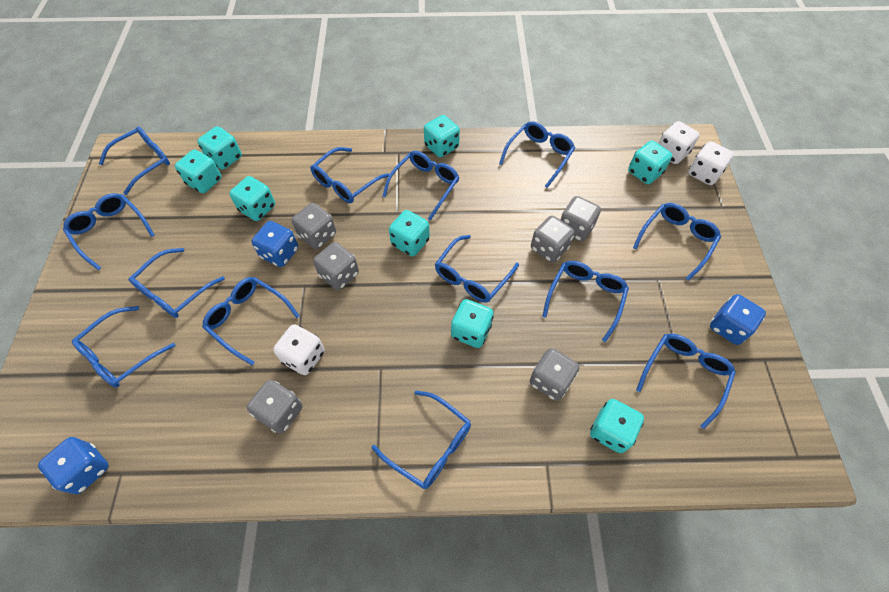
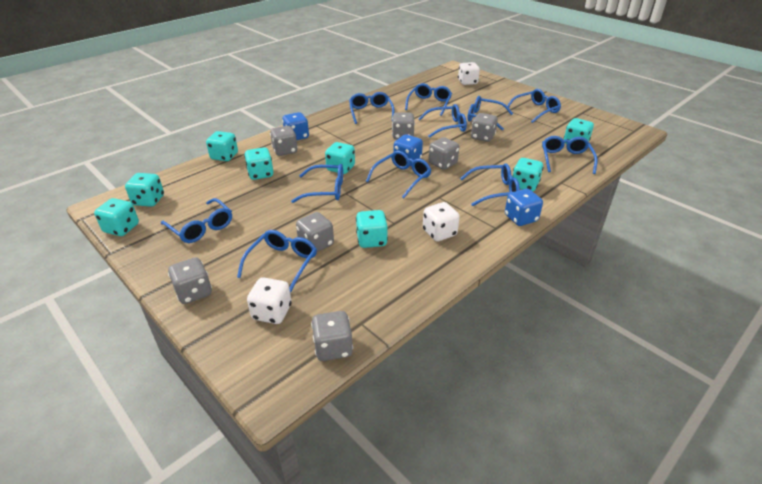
blue glasses: 13 -> 11
grey dice: 6 -> 7

